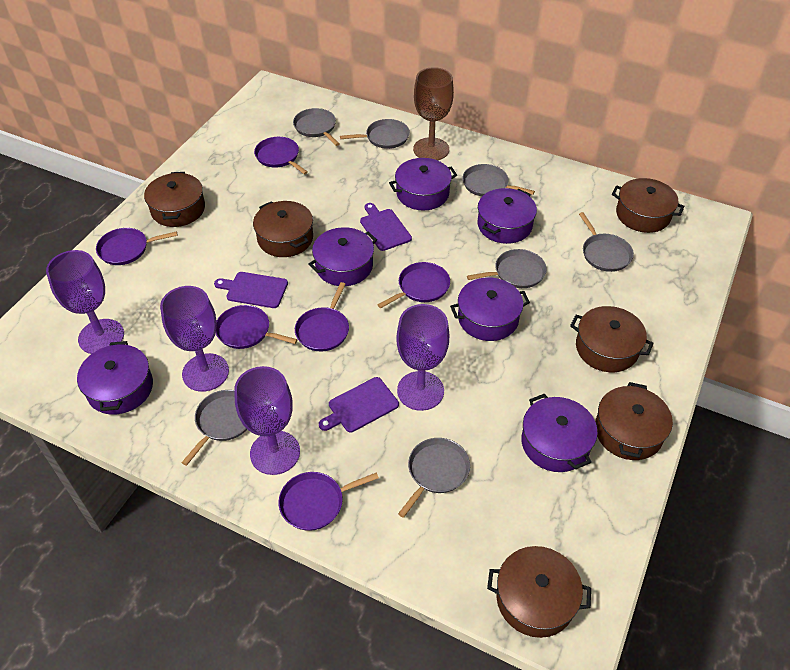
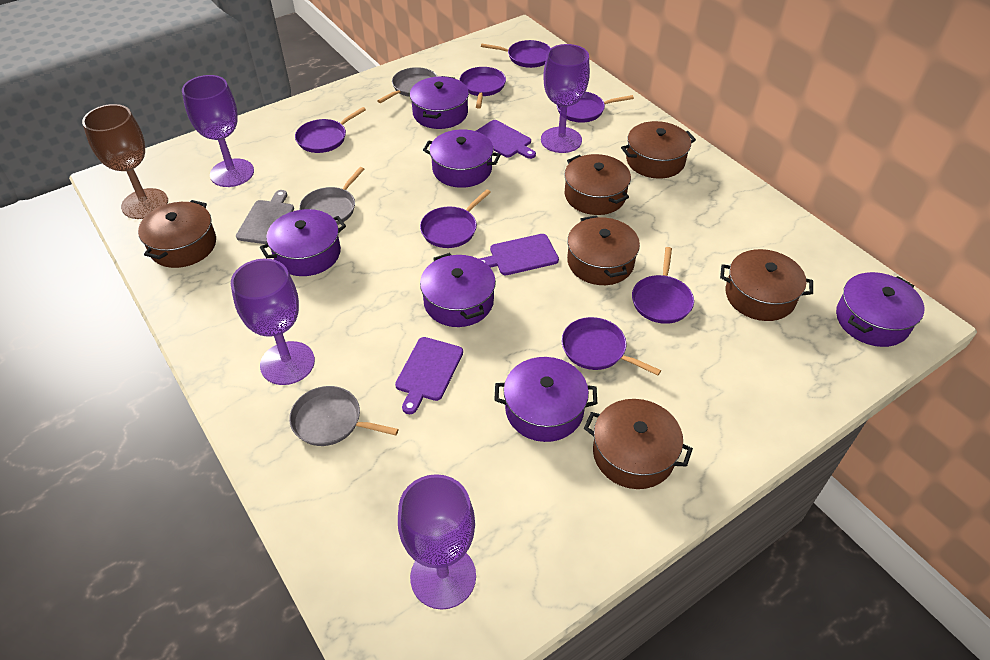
grey cutting board: 0 -> 1
grey pan: 7 -> 3
purple pan: 6 -> 7

